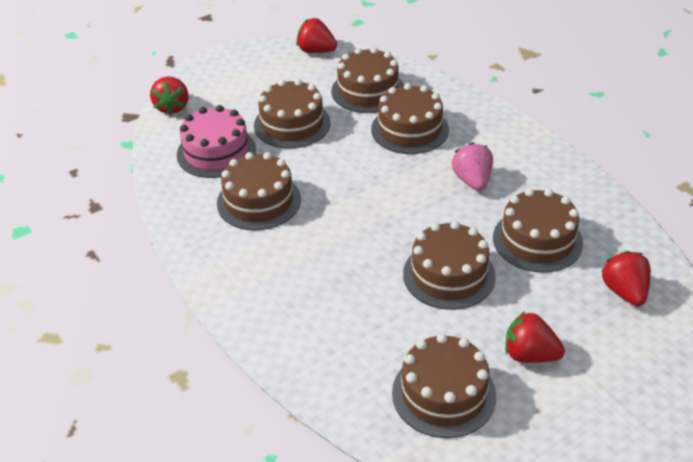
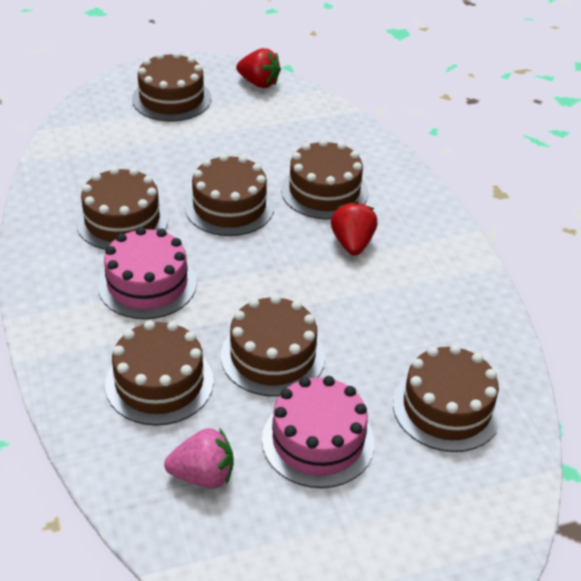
pink cake: 1 -> 2
red strawberry: 4 -> 2

